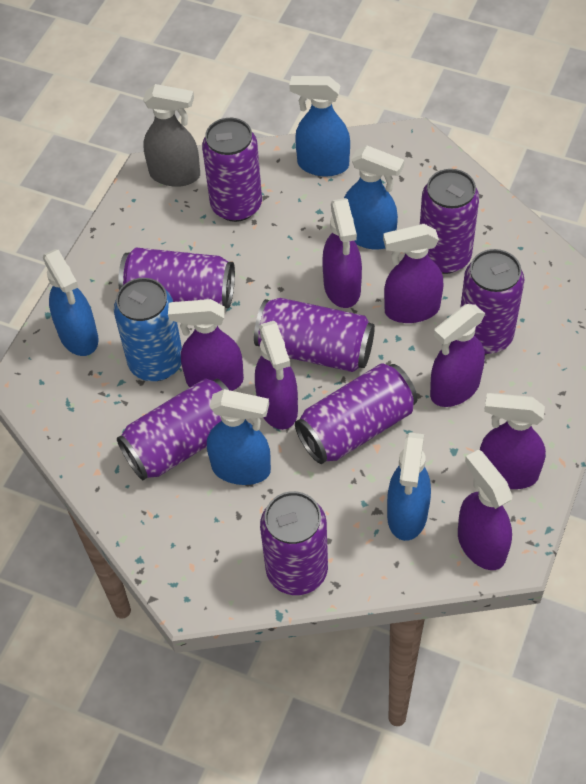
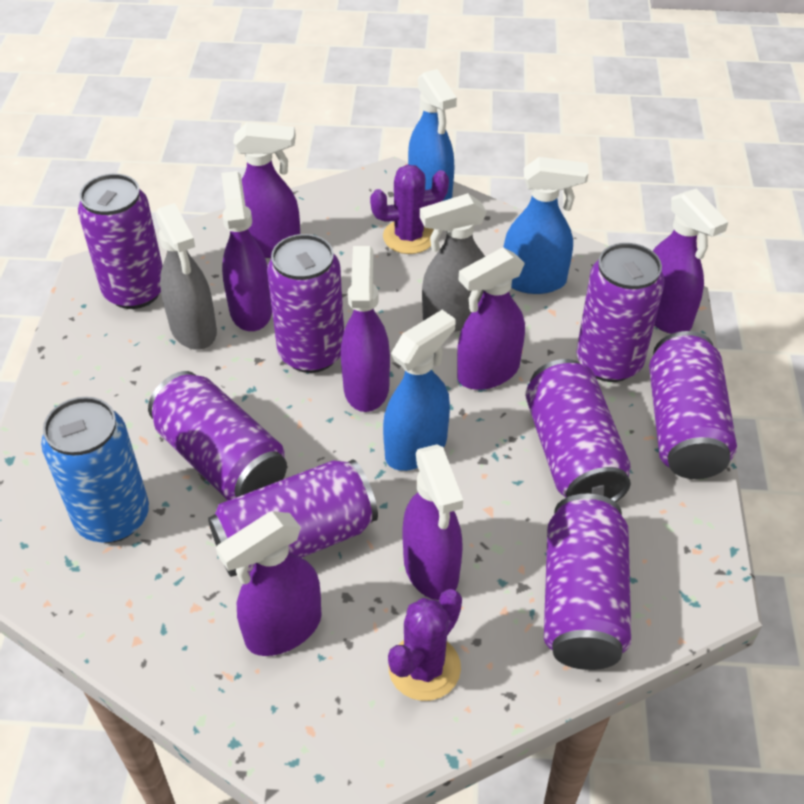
blue spray bottle: 5 -> 3
grey spray bottle: 1 -> 2
purple cactus: 0 -> 2

